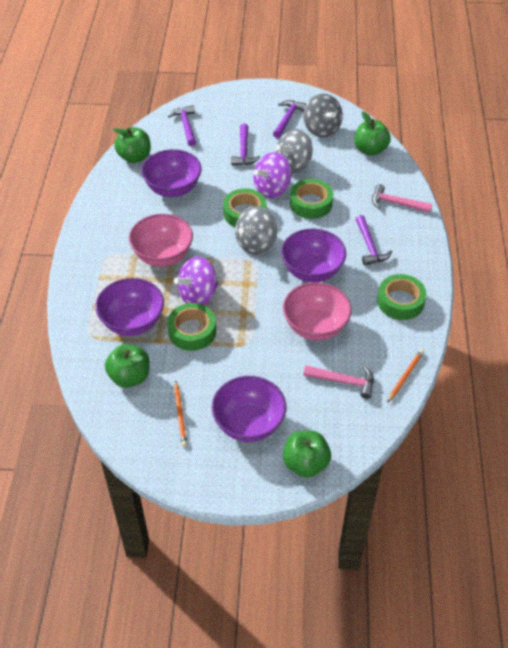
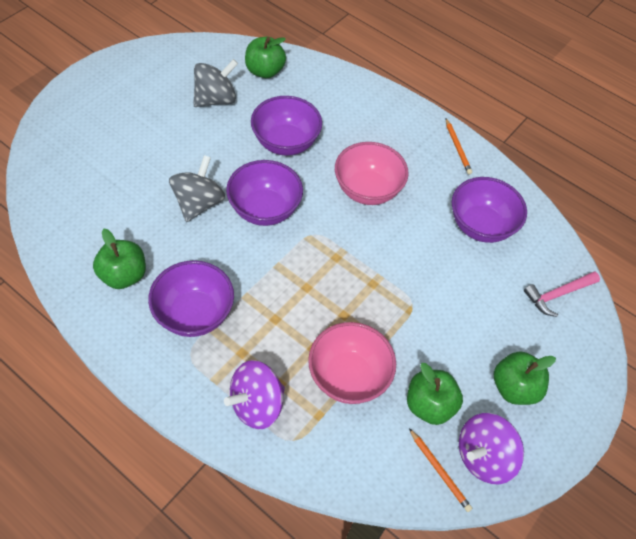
green tape: 4 -> 0
grey spinning top: 3 -> 2
pink hammer: 2 -> 1
purple hammer: 4 -> 0

